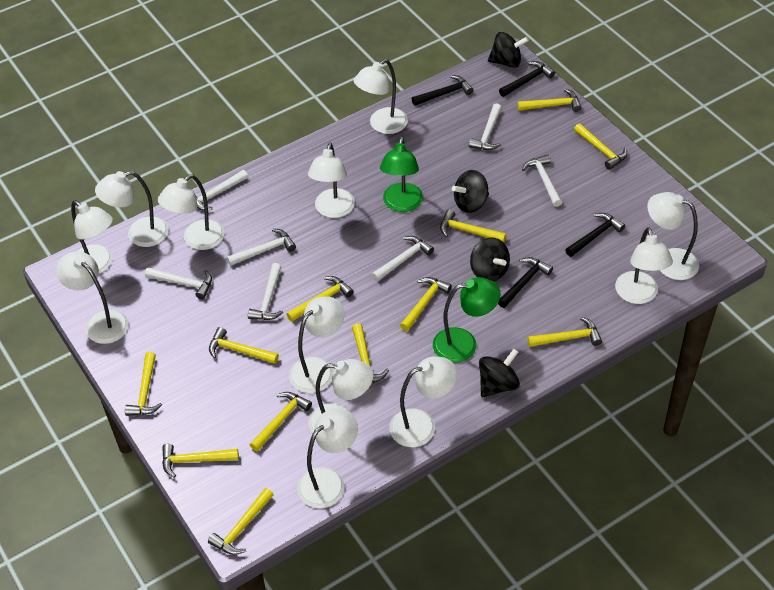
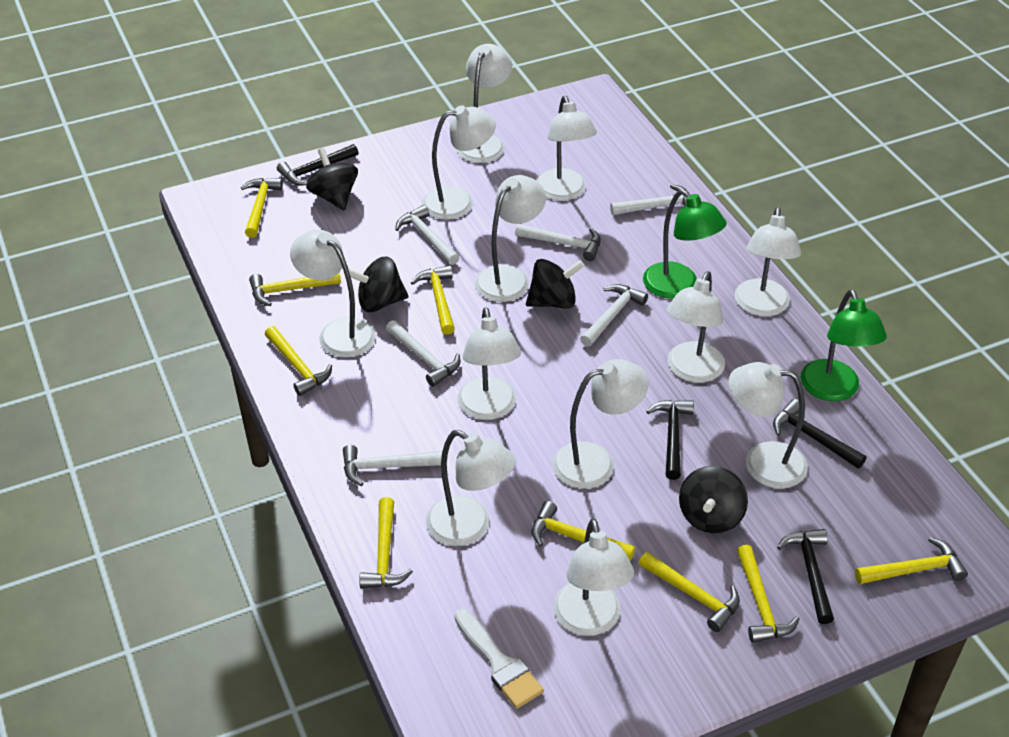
white brush: 0 -> 1
white hammer: 7 -> 6
yellow hammer: 12 -> 9

